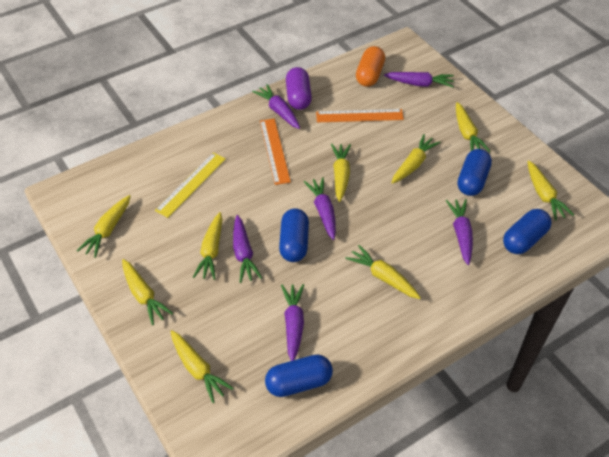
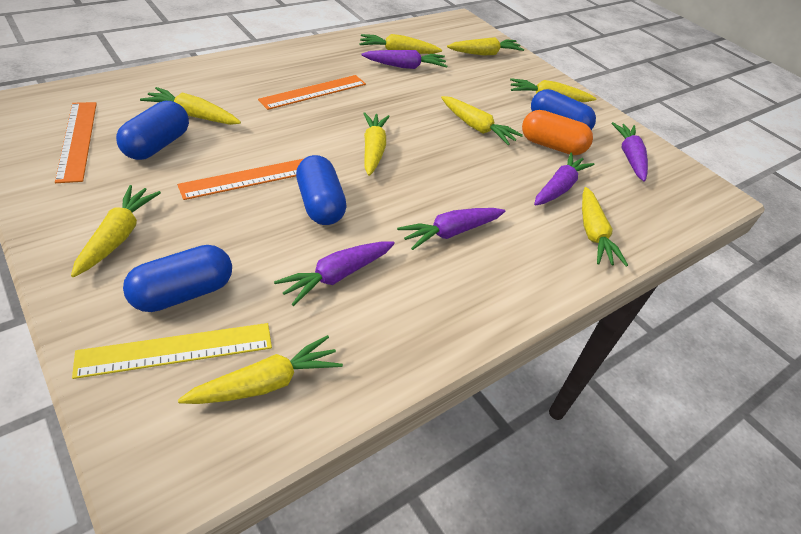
orange ruler: 2 -> 3
purple capsule: 1 -> 0
purple carrot: 6 -> 5

